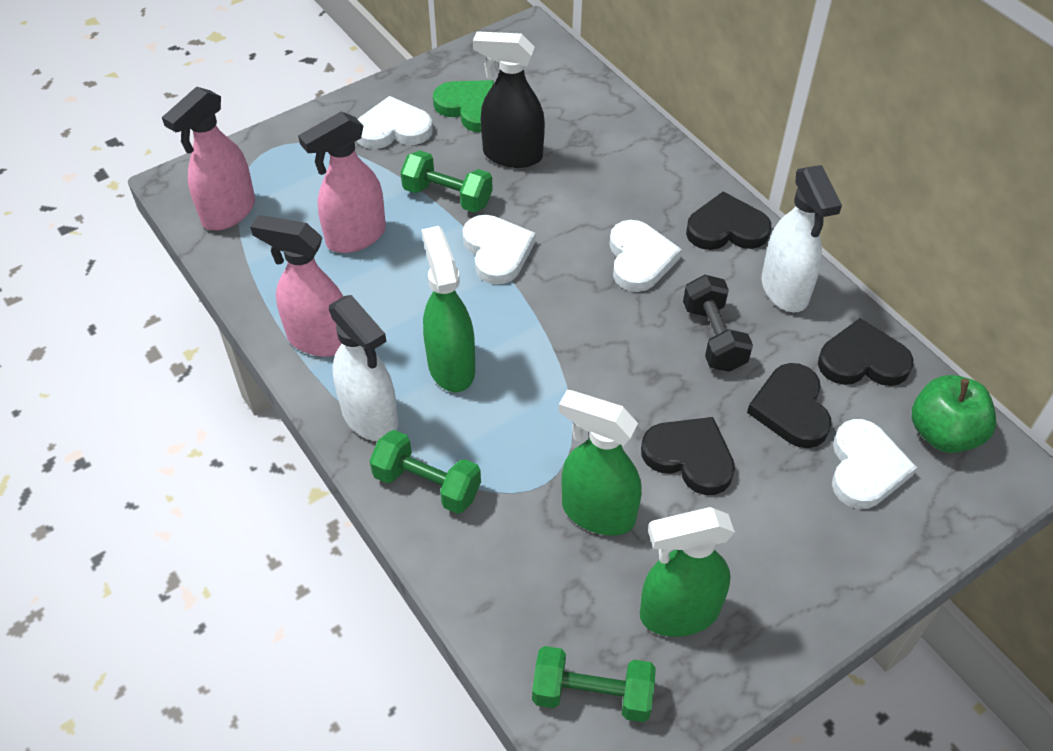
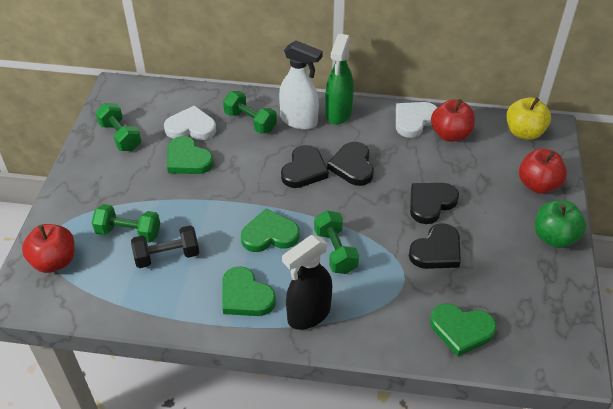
green dumbbell: 3 -> 4
green heart: 1 -> 4
green spray bottle: 3 -> 1
pink spray bottle: 3 -> 0
red apple: 0 -> 3
white heart: 4 -> 2
white spray bottle: 2 -> 1
yellow apple: 0 -> 1

